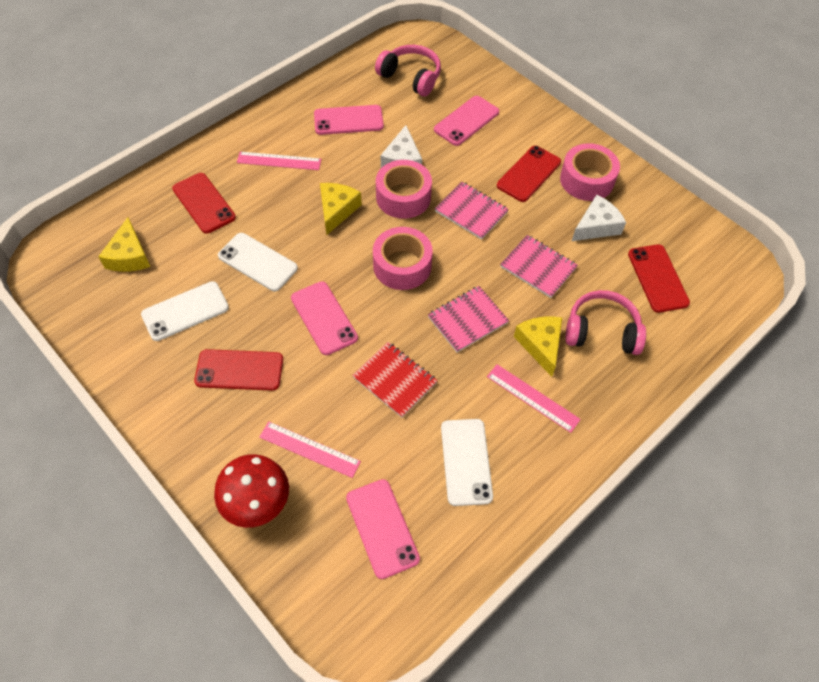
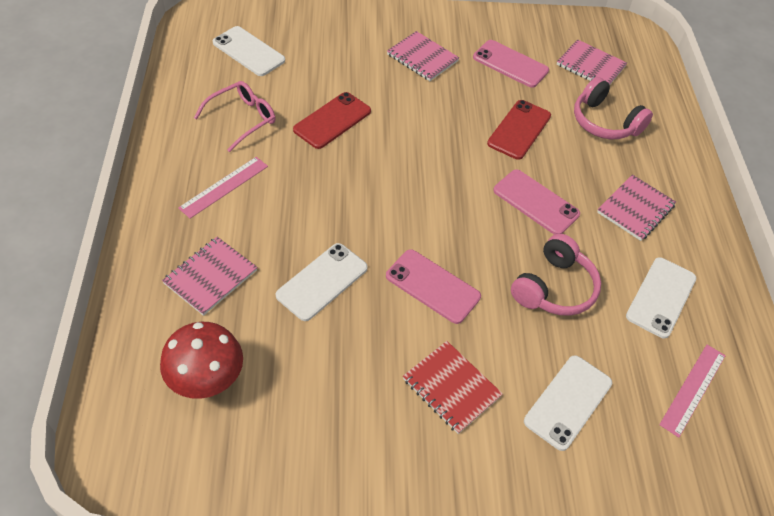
pink glasses: 0 -> 1
pink notebook: 3 -> 4
pink phone: 4 -> 3
pink ruler: 3 -> 2
pink tape: 3 -> 0
red phone: 4 -> 2
white cheese: 2 -> 0
white phone: 3 -> 4
yellow cheese: 3 -> 0

